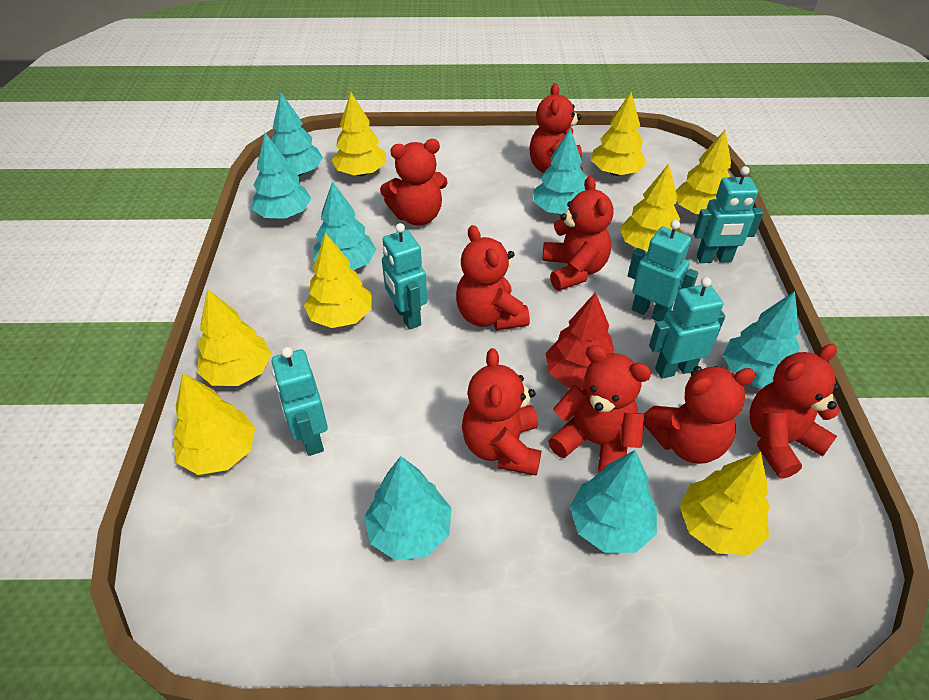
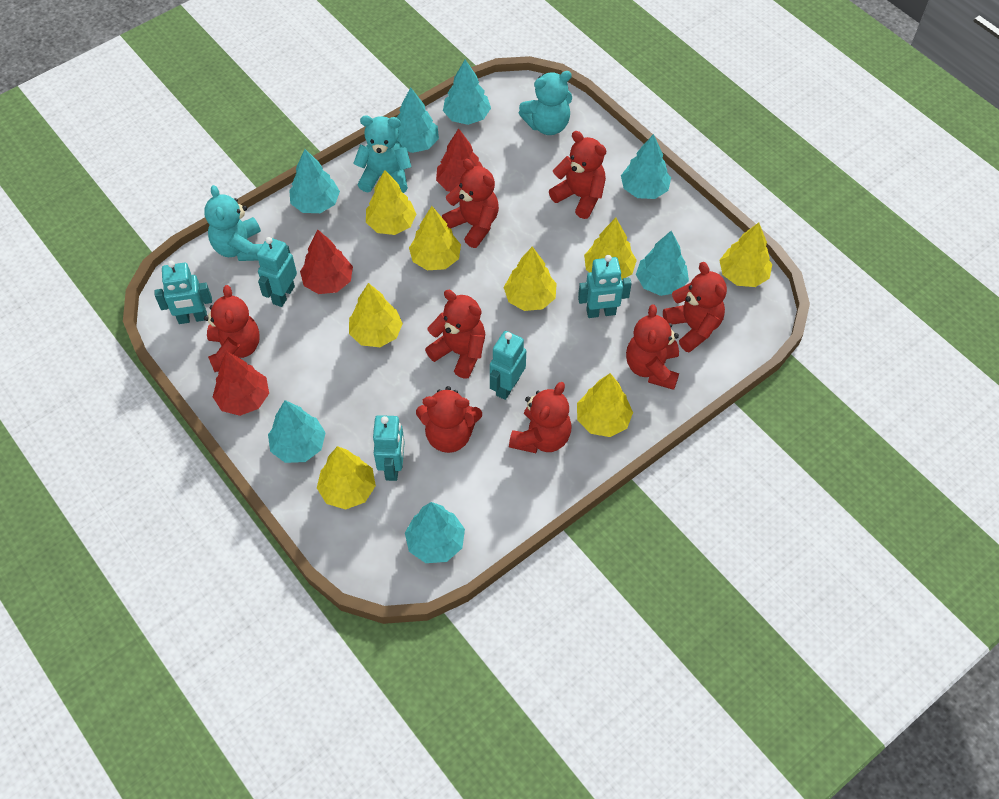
red tree: 1 -> 3
turquoise teddy bear: 0 -> 3

